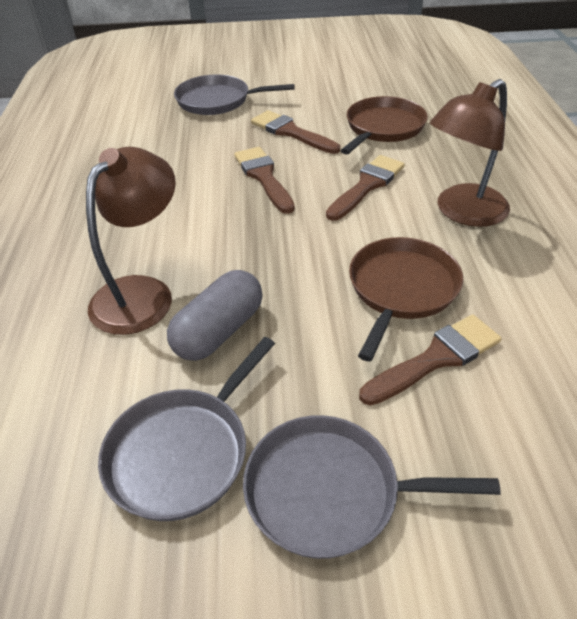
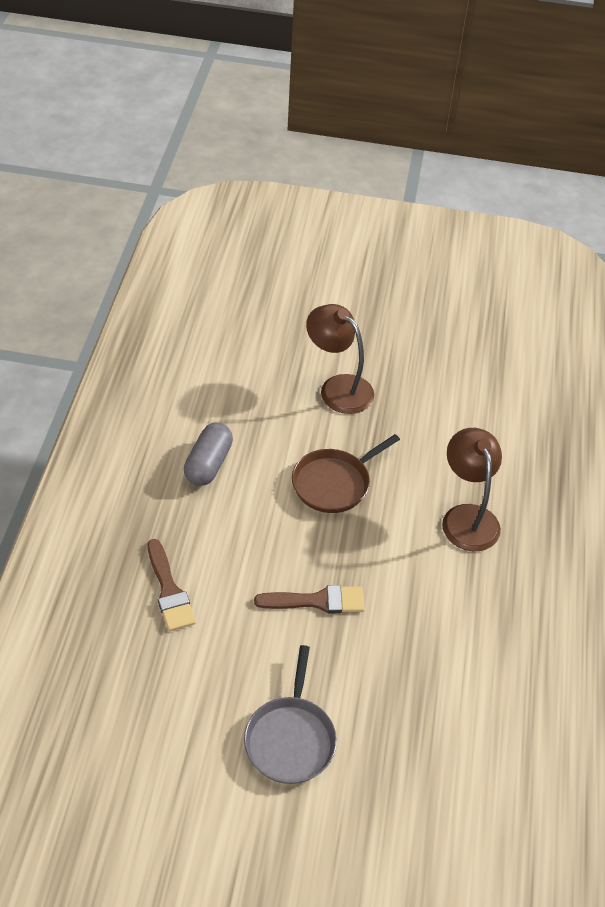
brown brush: 4 -> 2
brown pan: 2 -> 1
grey pan: 3 -> 1

